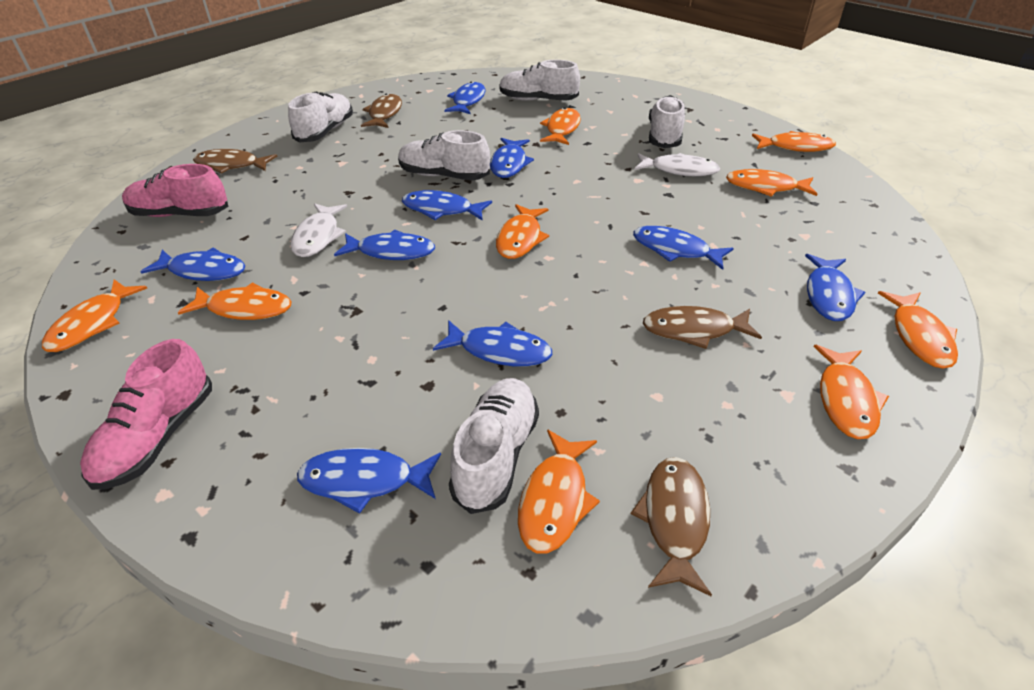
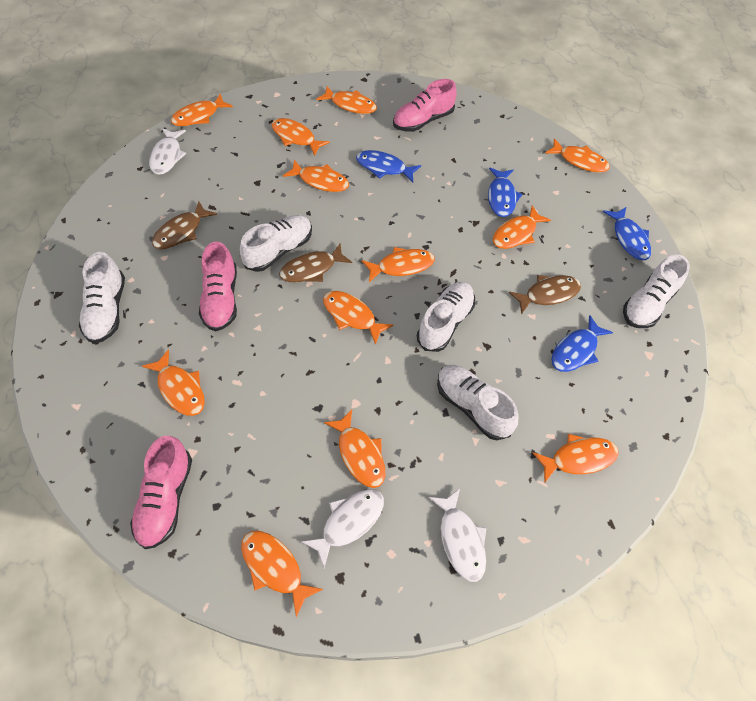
blue fish: 9 -> 4
brown fish: 4 -> 3
orange fish: 9 -> 12
pink shoe: 2 -> 3
white fish: 2 -> 3

